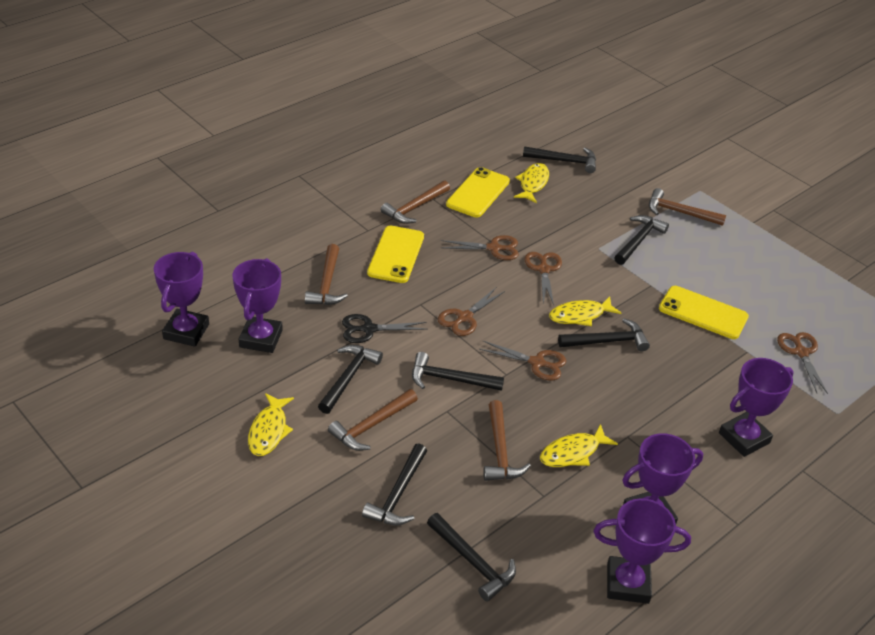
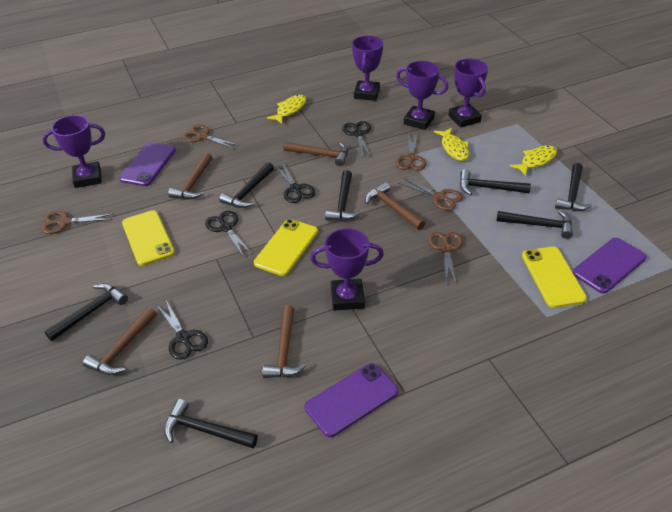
black scissors: 1 -> 4
purple phone: 0 -> 3
yellow fish: 4 -> 3

